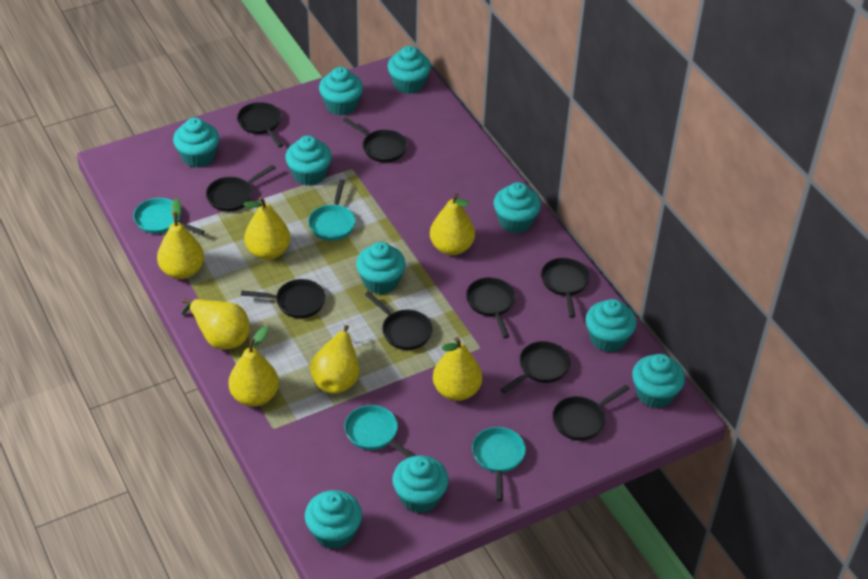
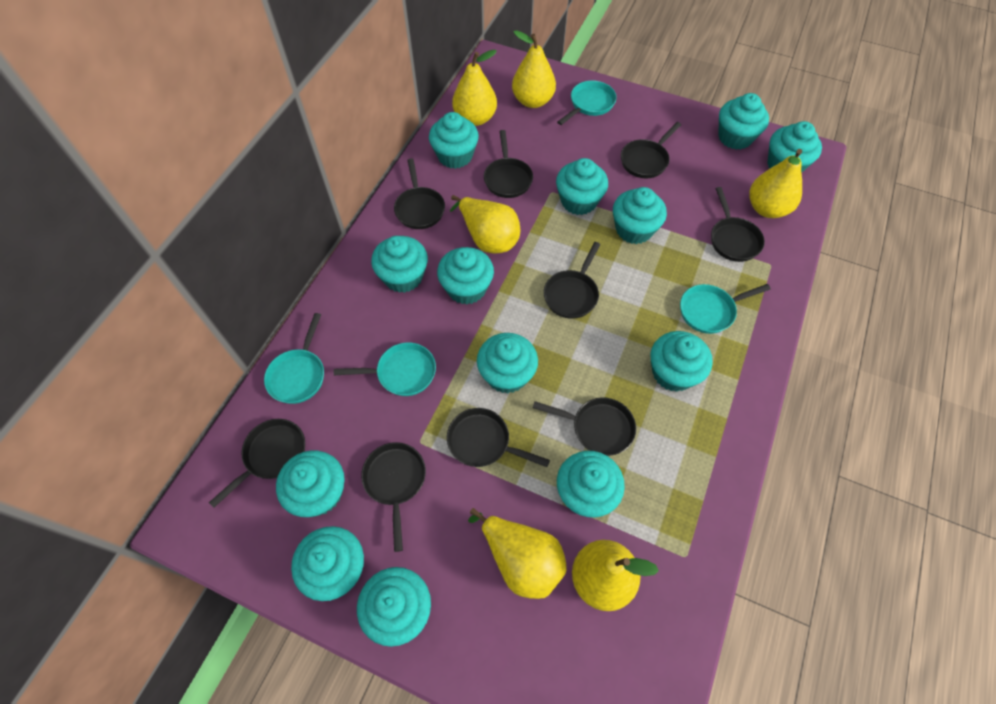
turquoise cupcake: 10 -> 13
yellow pear: 7 -> 6

